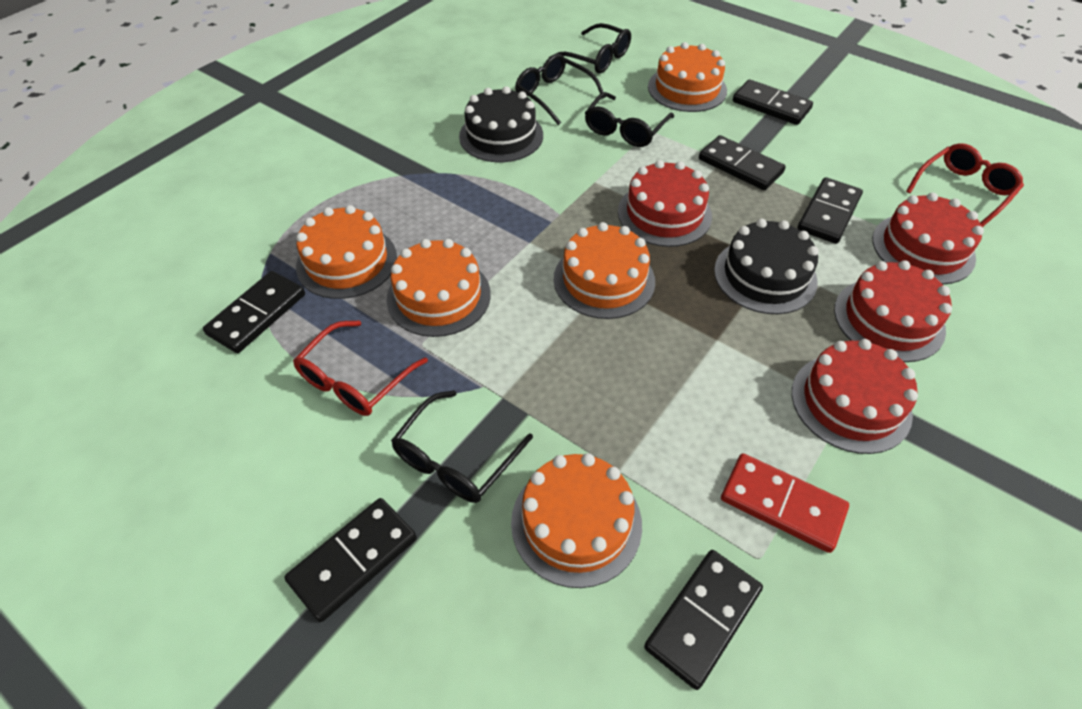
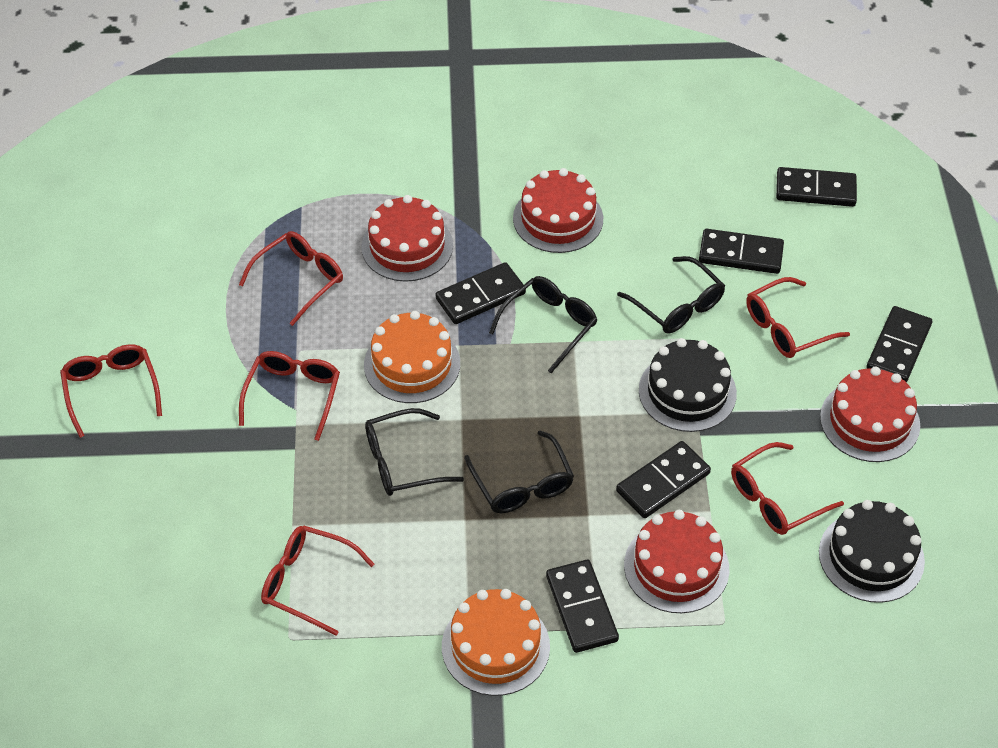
orange cake: 5 -> 2
red domino: 1 -> 0
red glasses: 2 -> 6

